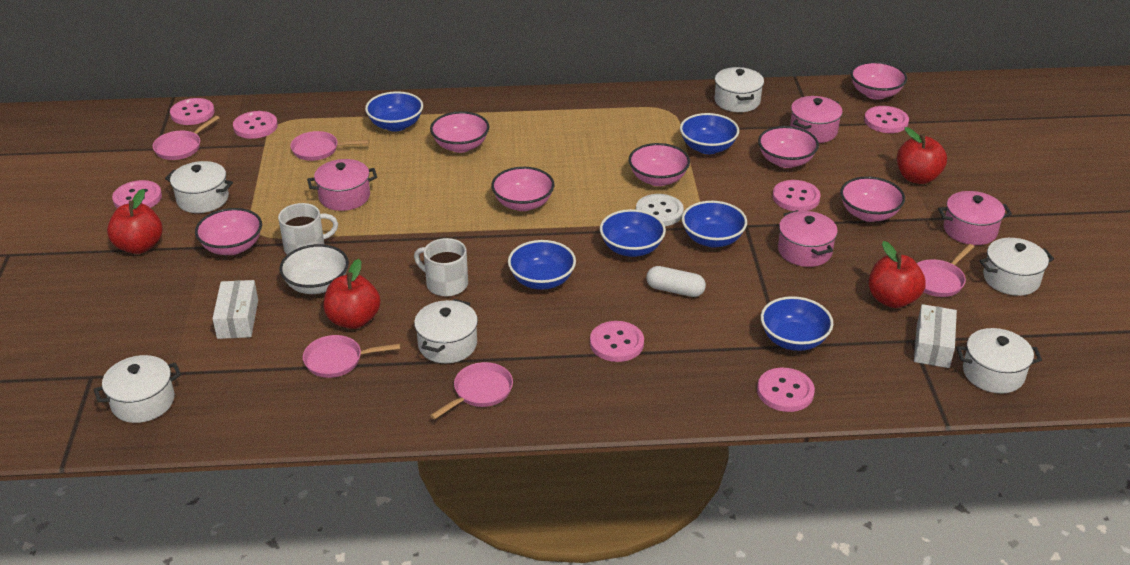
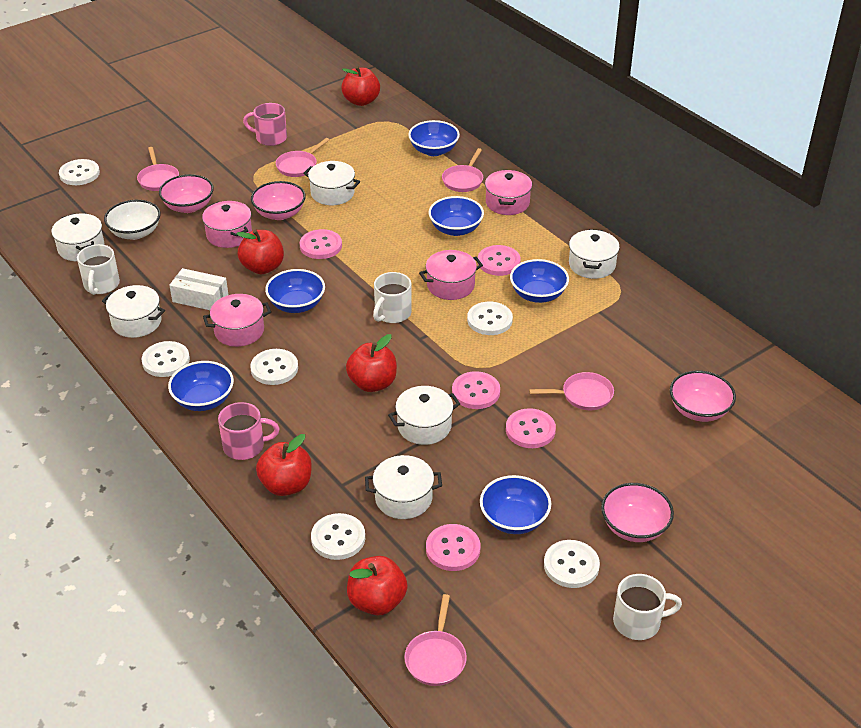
pink bowl: 7 -> 4
pink button: 7 -> 5
pink mug: 0 -> 2
red apple: 4 -> 5
white box: 2 -> 1
white button: 1 -> 6
white capsule: 1 -> 0
white mug: 2 -> 3

